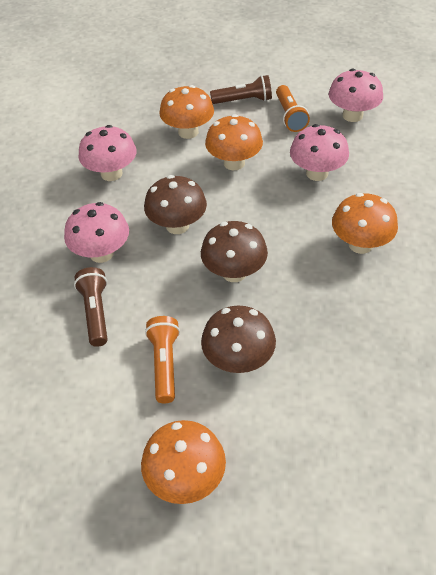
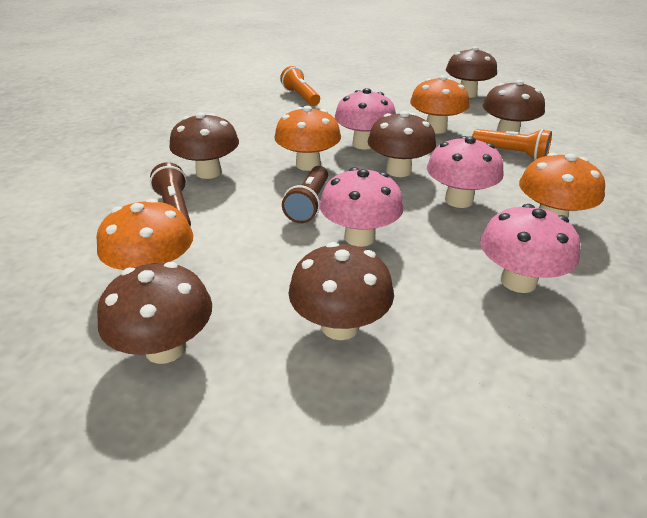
brown mushroom: 3 -> 6

